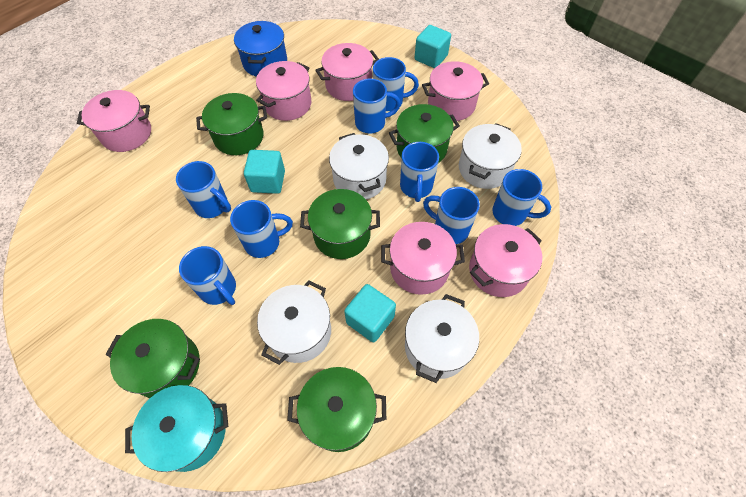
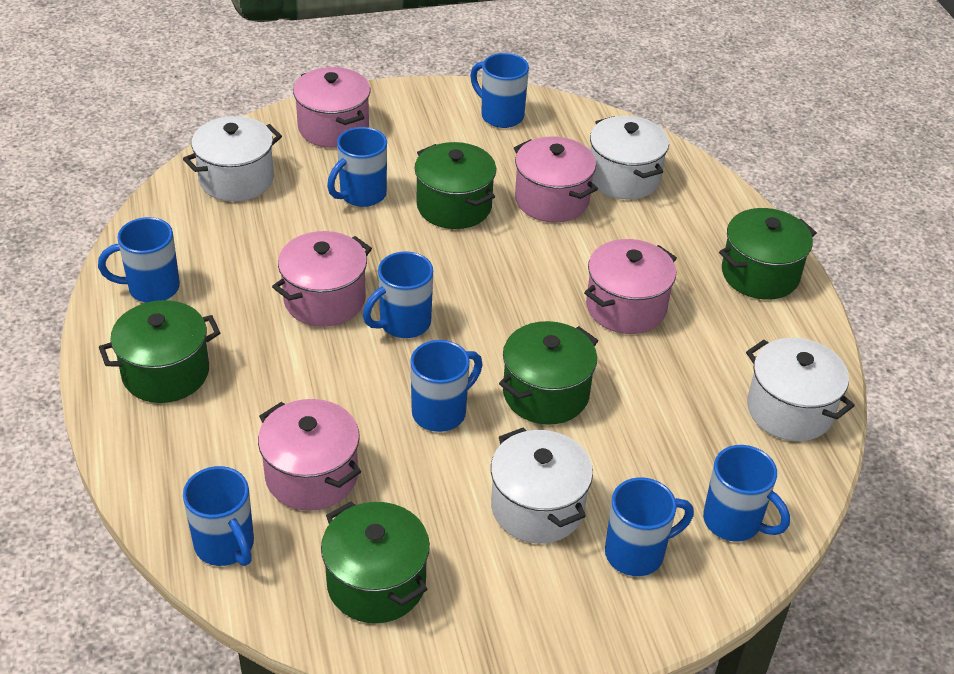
blue pot: 1 -> 0
pink pot: 6 -> 5
turquoise cube: 3 -> 0
turquoise pot: 1 -> 0

